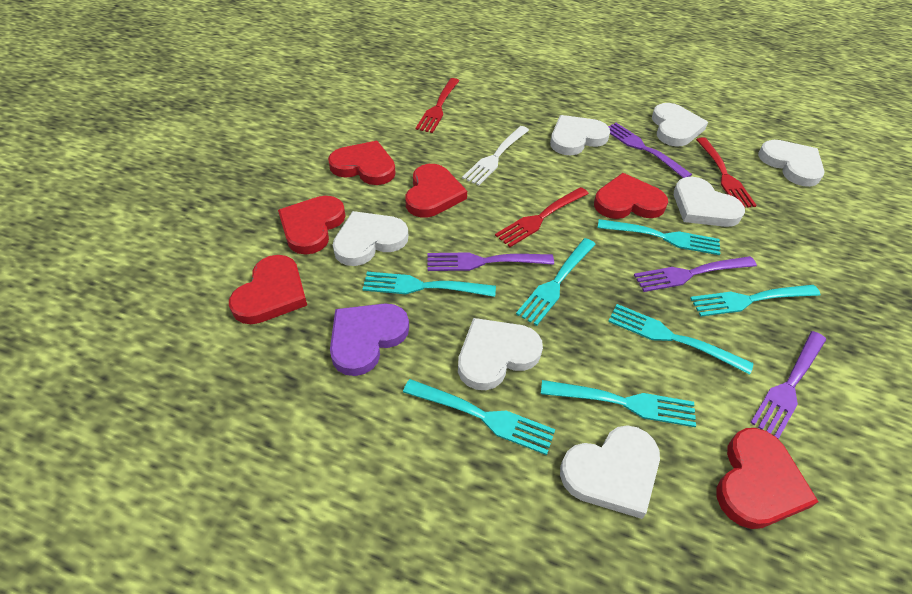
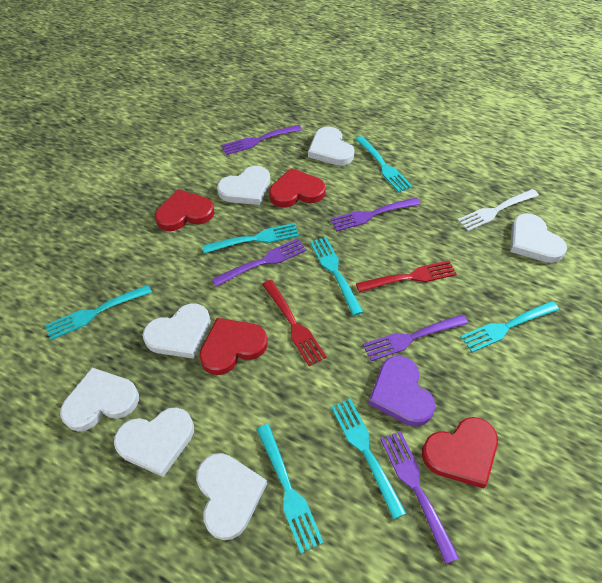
purple fork: 4 -> 5
red fork: 3 -> 2
red heart: 6 -> 4

